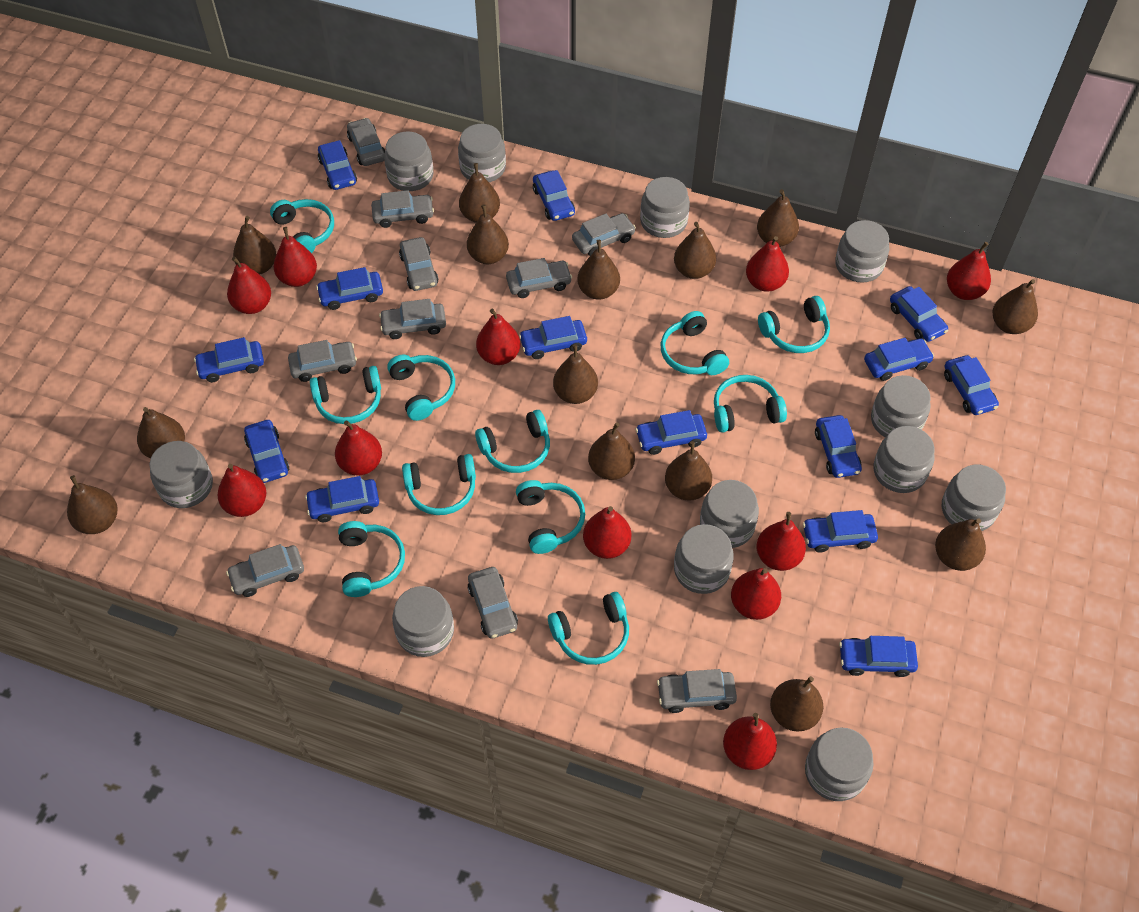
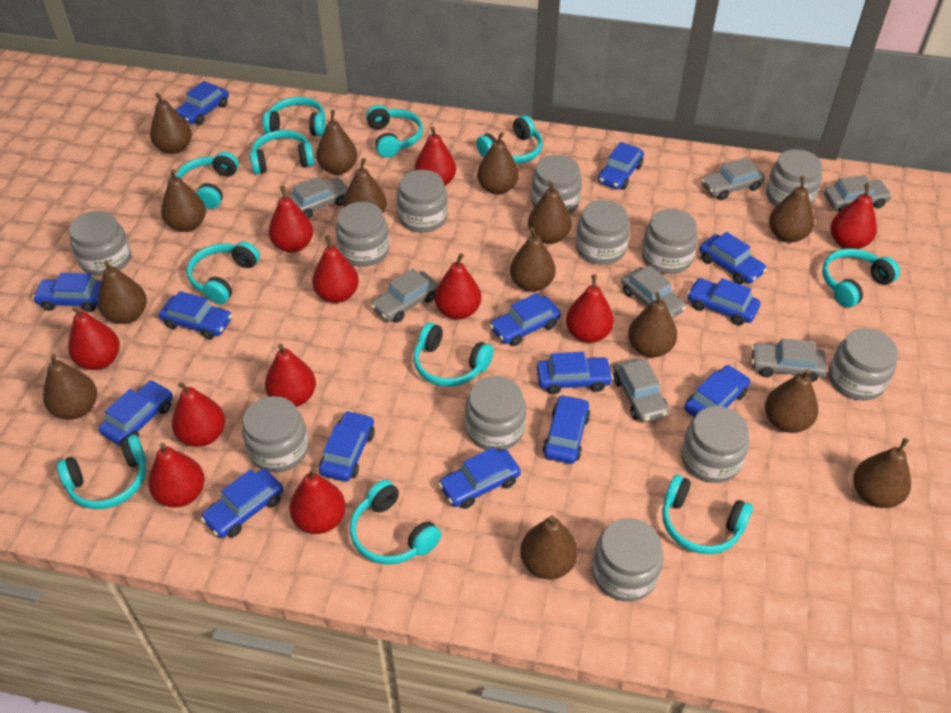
grey car: 10 -> 7

